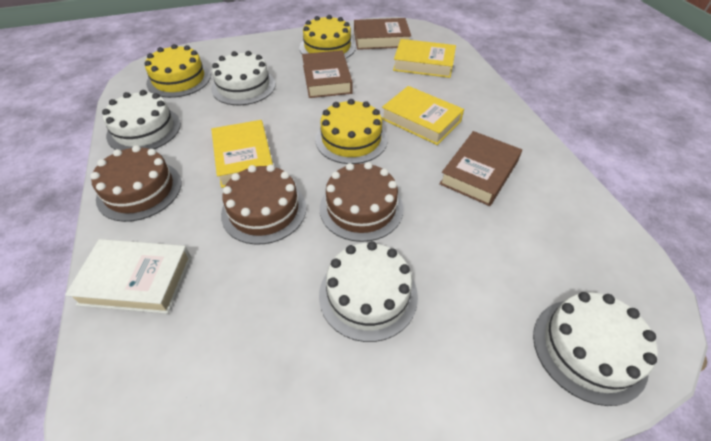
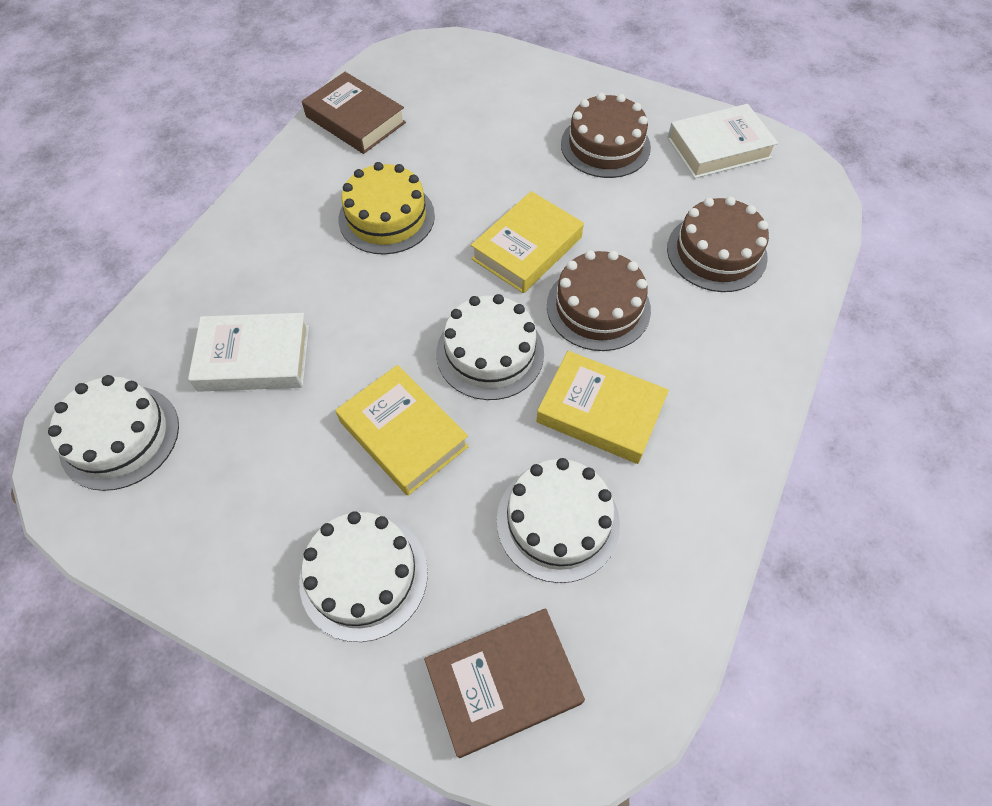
brown book: 3 -> 2
white book: 1 -> 2
yellow cake: 3 -> 1

